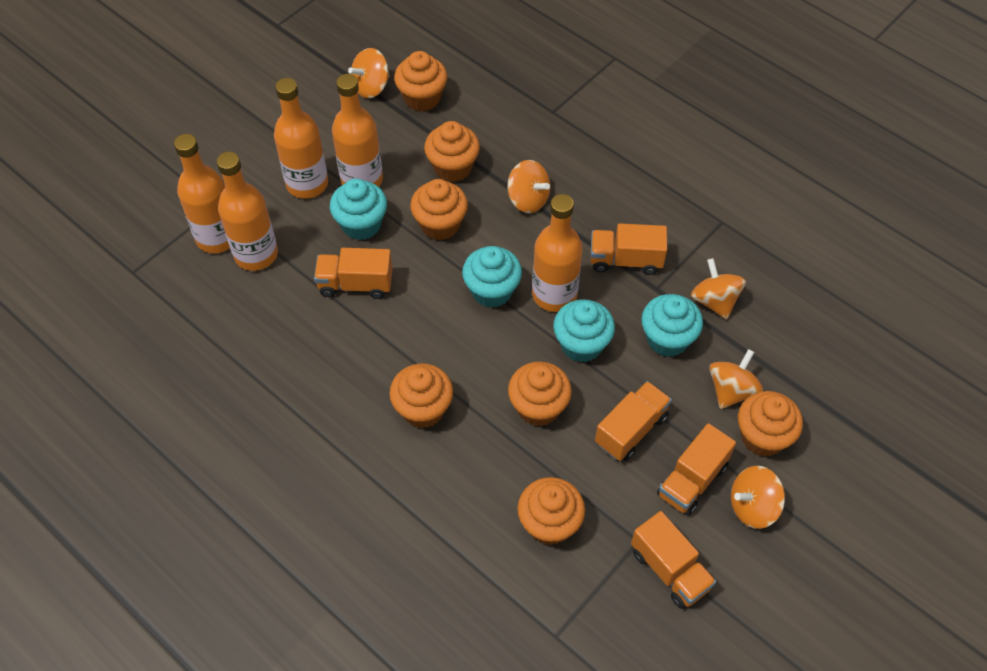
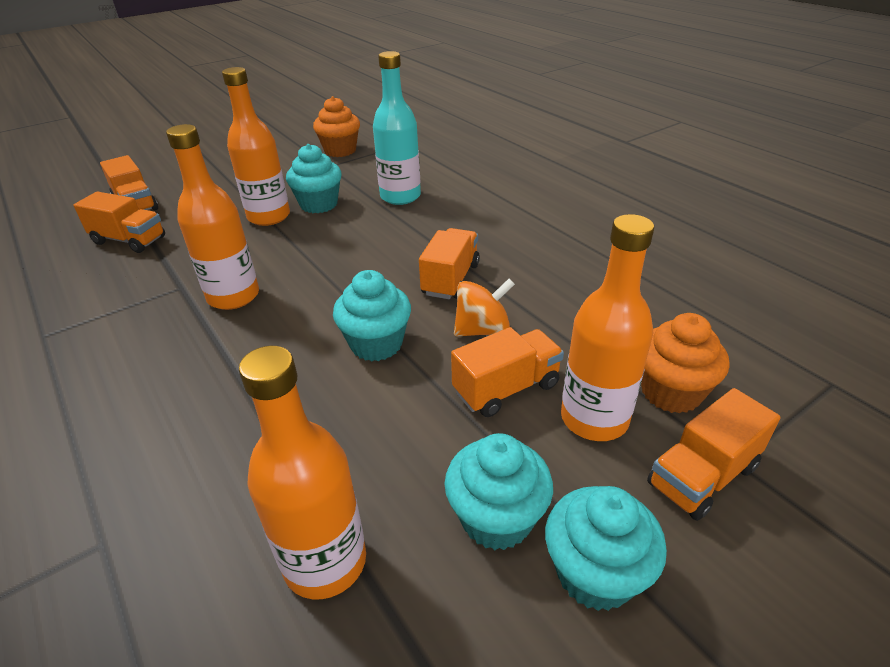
orange bottle: 5 -> 4
orange cupcake: 7 -> 2
orange spinning top: 5 -> 1
turquoise bottle: 0 -> 1

